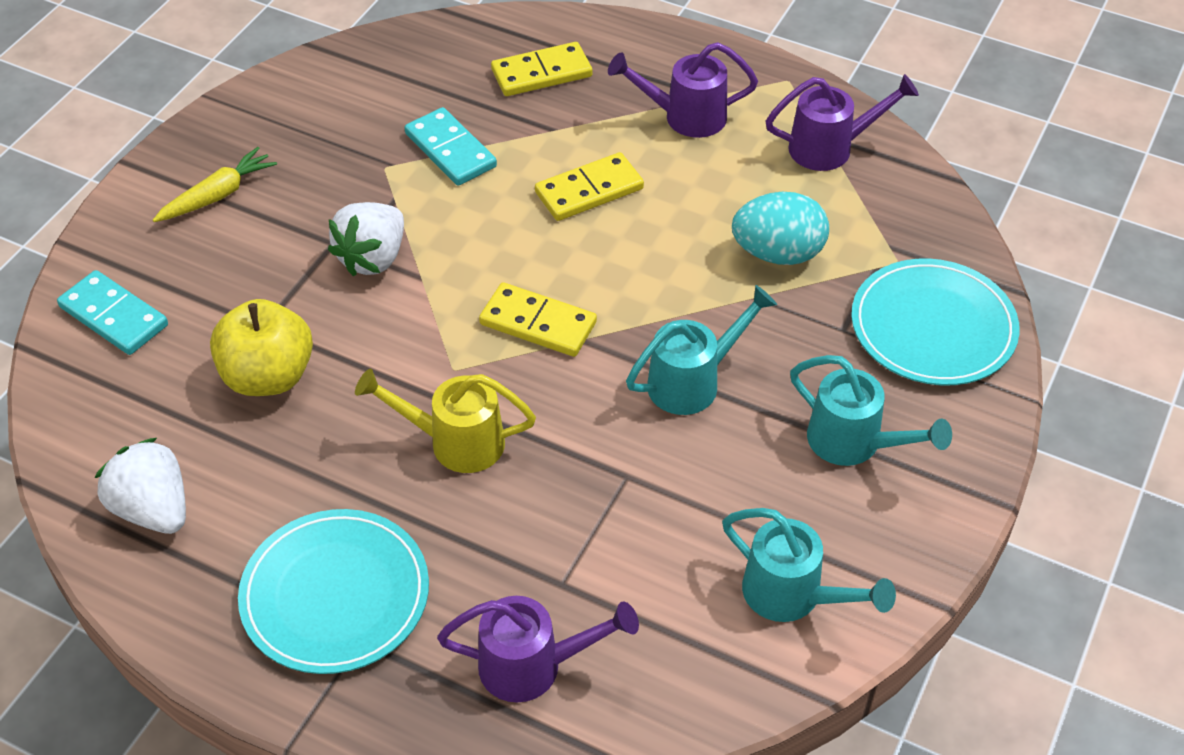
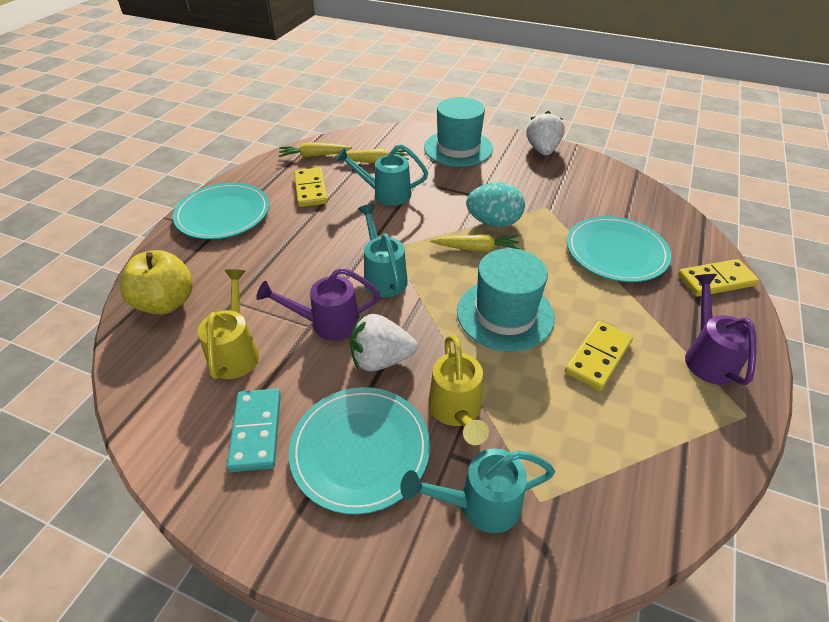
purple watering can: 3 -> 2
turquoise domino: 2 -> 1
turquoise hat: 0 -> 2
turquoise plate: 2 -> 3
yellow carrot: 1 -> 3
yellow watering can: 1 -> 2

